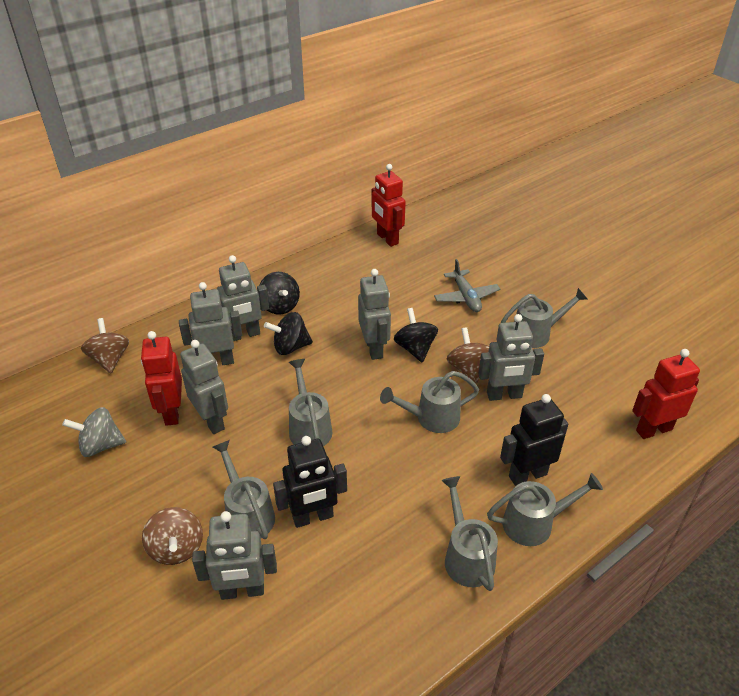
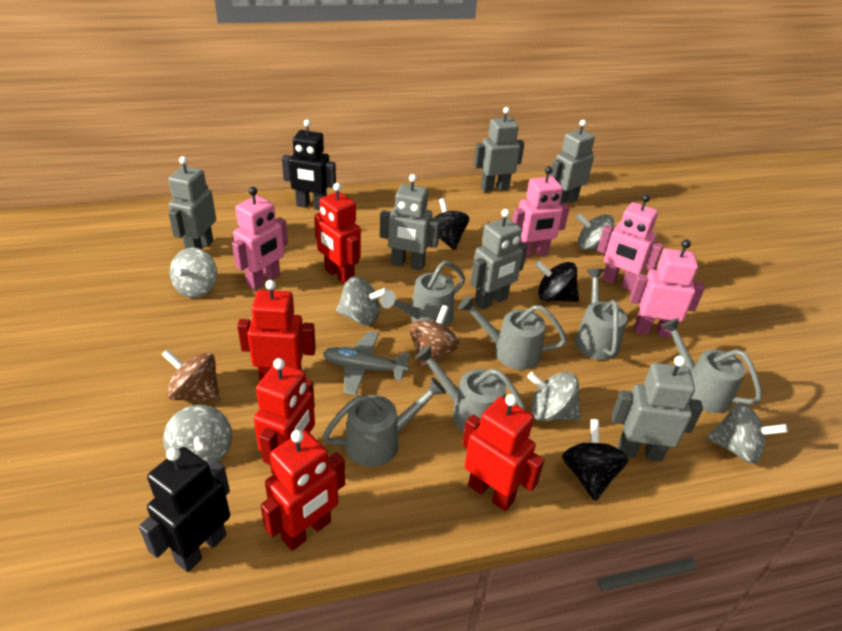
brown spinning top: 3 -> 2
grey spinning top: 1 -> 6
pink robot: 0 -> 4
red robot: 3 -> 5

